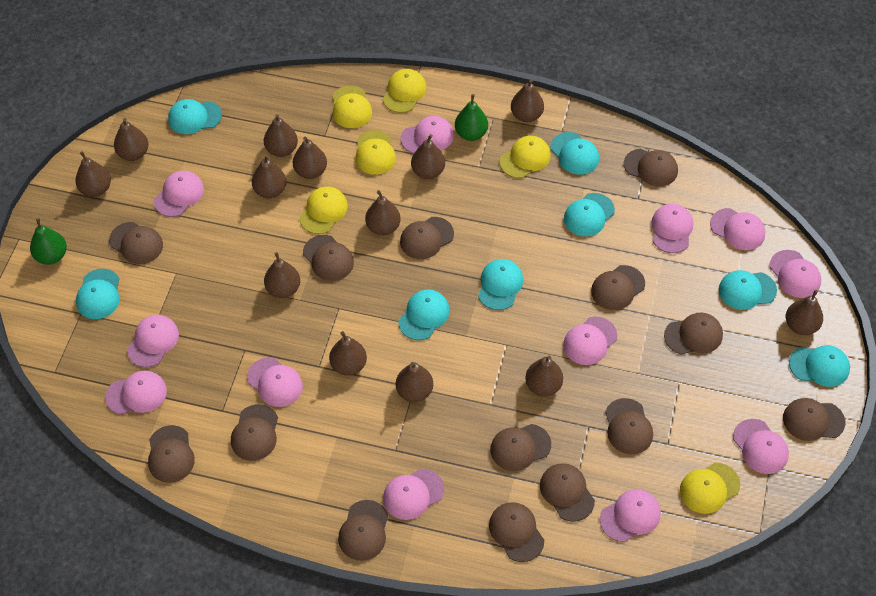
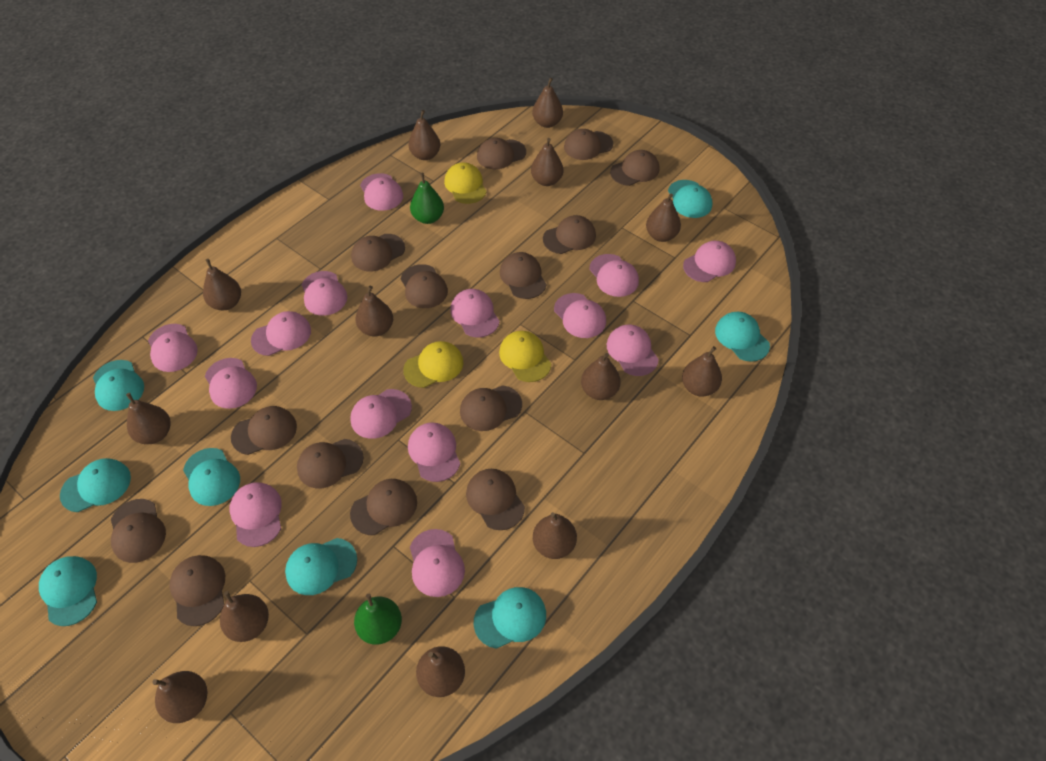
pink cap: 12 -> 14
yellow cap: 6 -> 3

